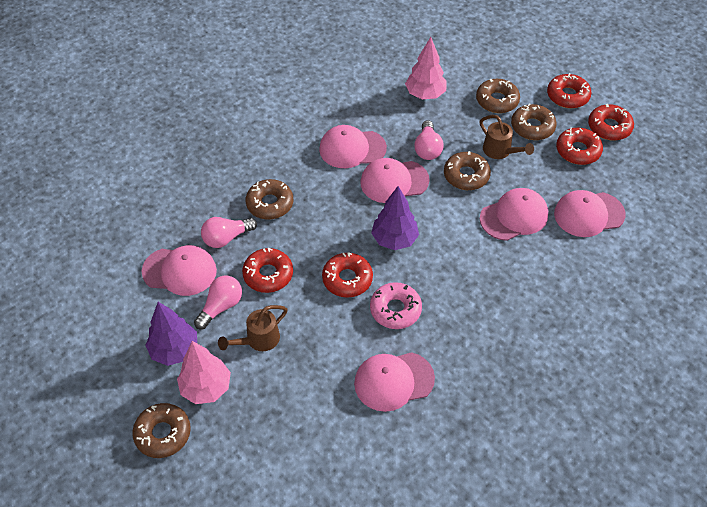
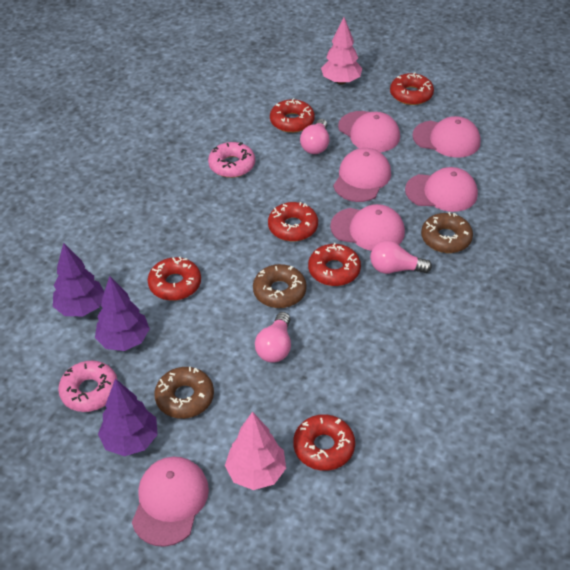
brown donut: 5 -> 3
brown watering can: 2 -> 0
pink donut: 1 -> 2
purple tree: 2 -> 3
red donut: 5 -> 6

